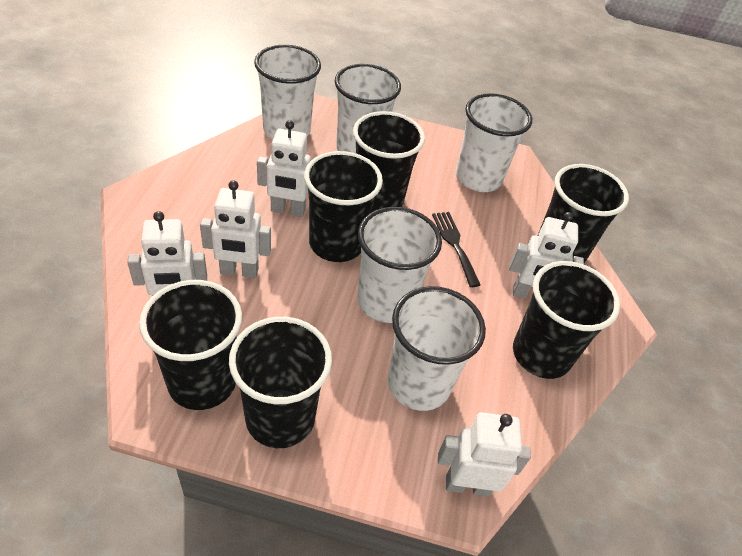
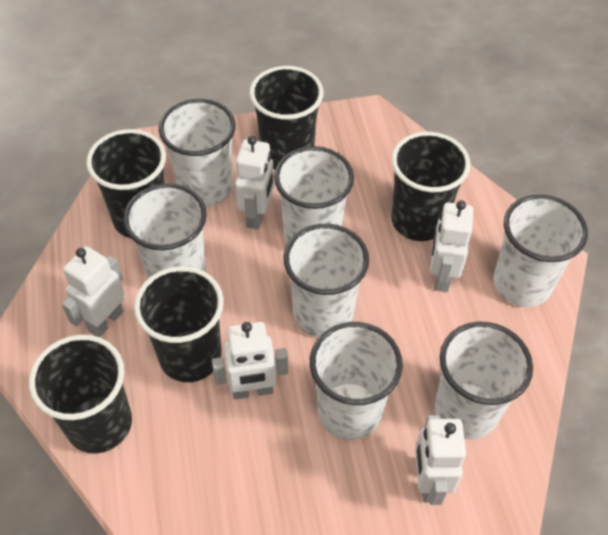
black cup: 6 -> 5
black fork: 1 -> 0
white cup: 5 -> 7

